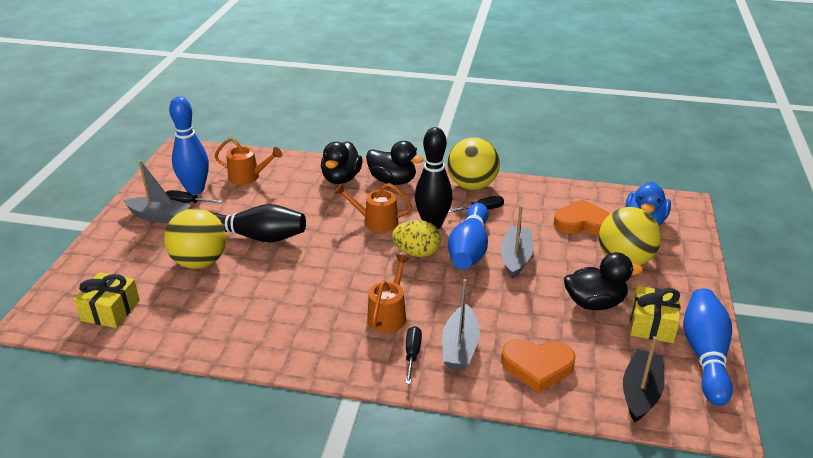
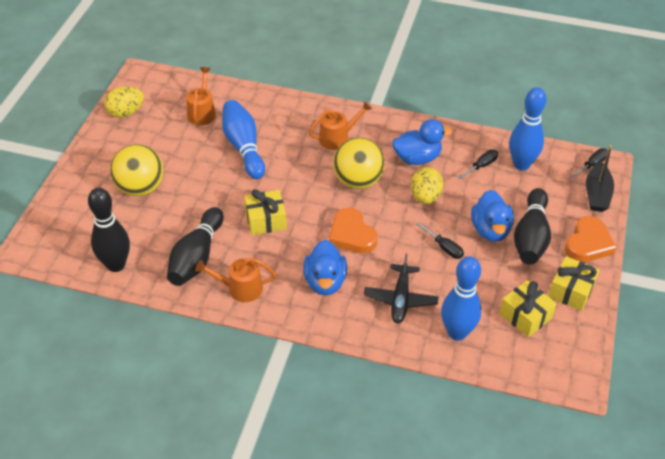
black bowling pin: 2 -> 3
black duck: 3 -> 0
black plane: 0 -> 1
blue duck: 1 -> 3
grey boat: 3 -> 0
yellow ball: 3 -> 2
yellow egg: 1 -> 2
yellow gift: 2 -> 3

